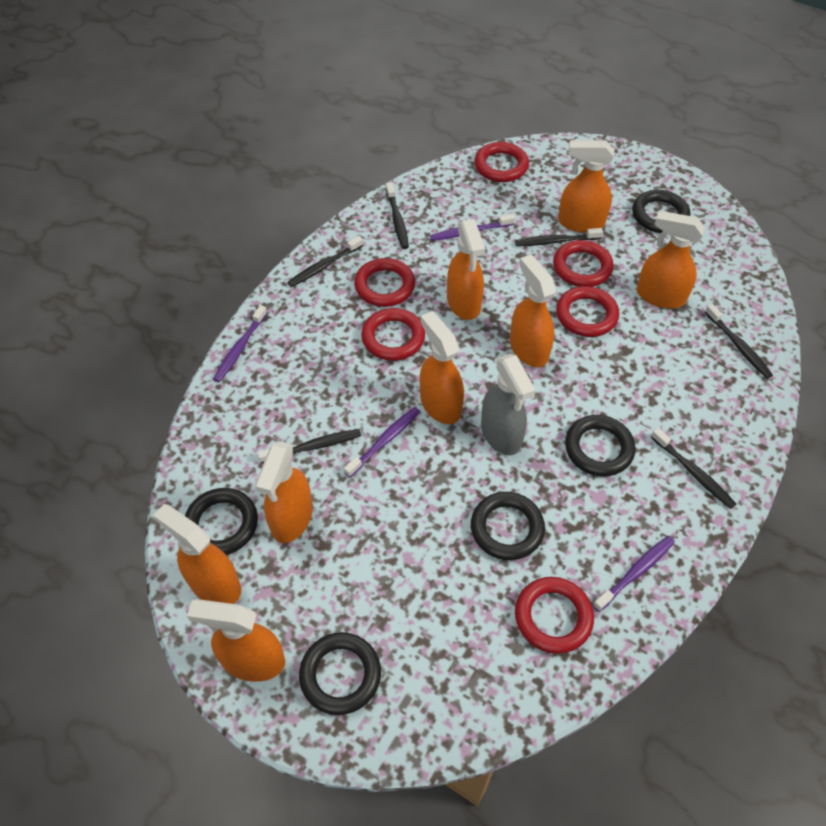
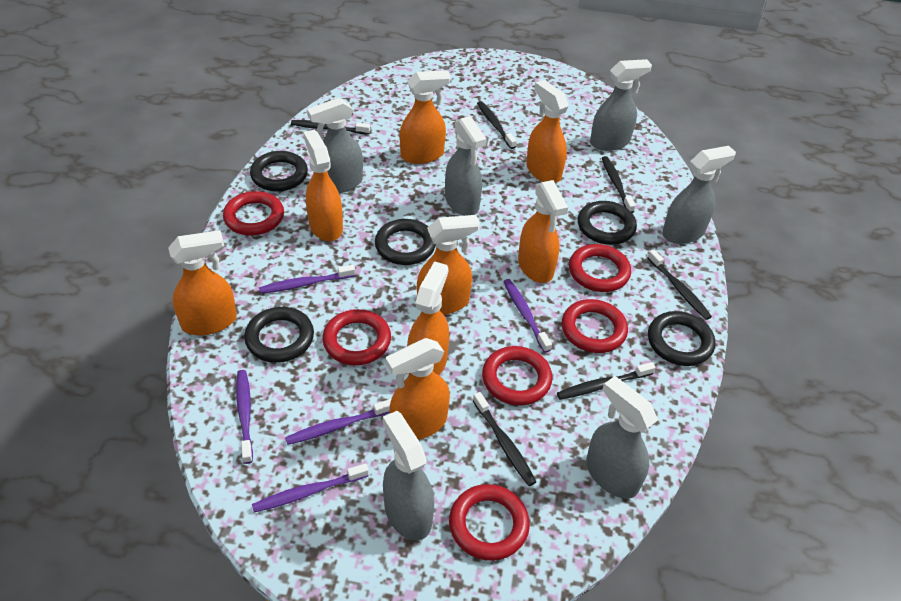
grey spray bottle: 1 -> 6
purple toothbrush: 4 -> 5

